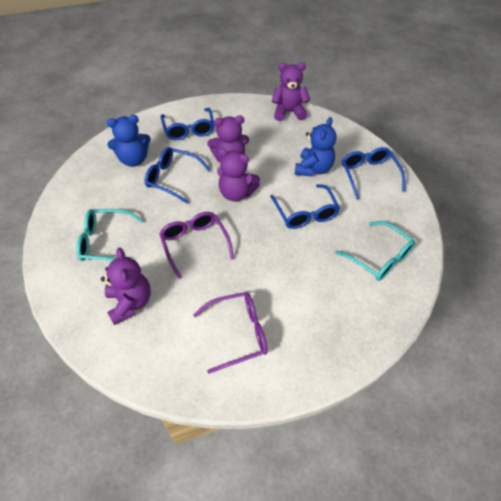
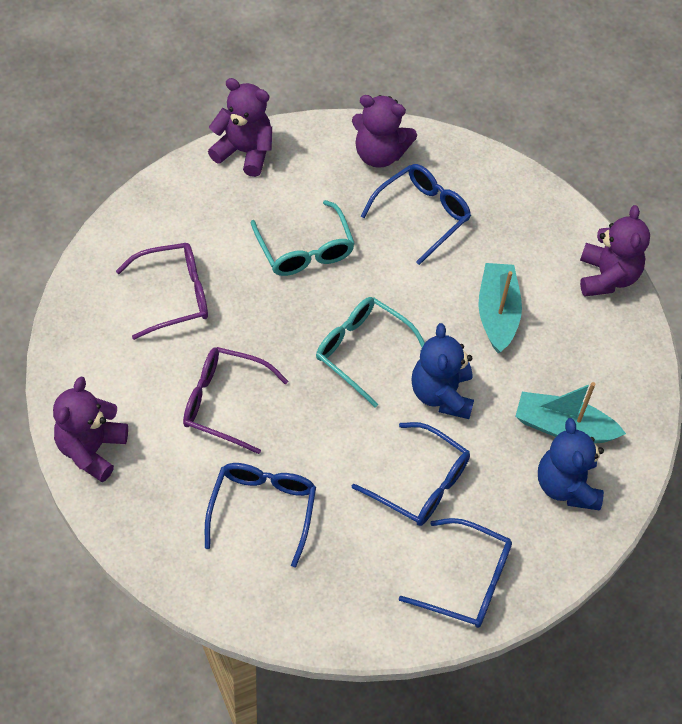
turquoise boat: 0 -> 2

